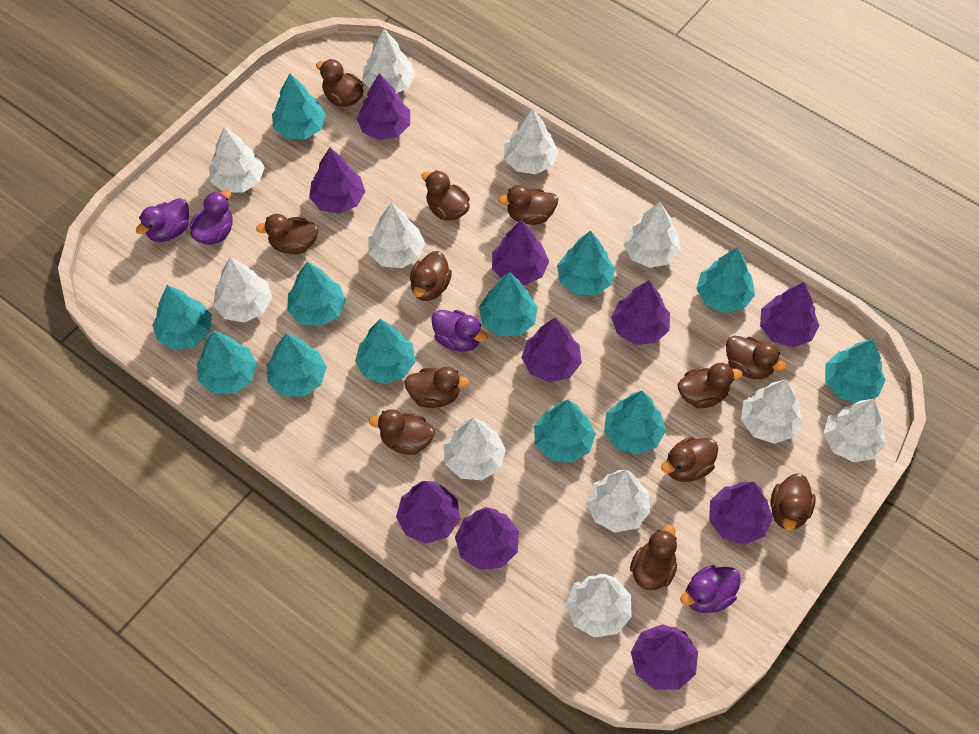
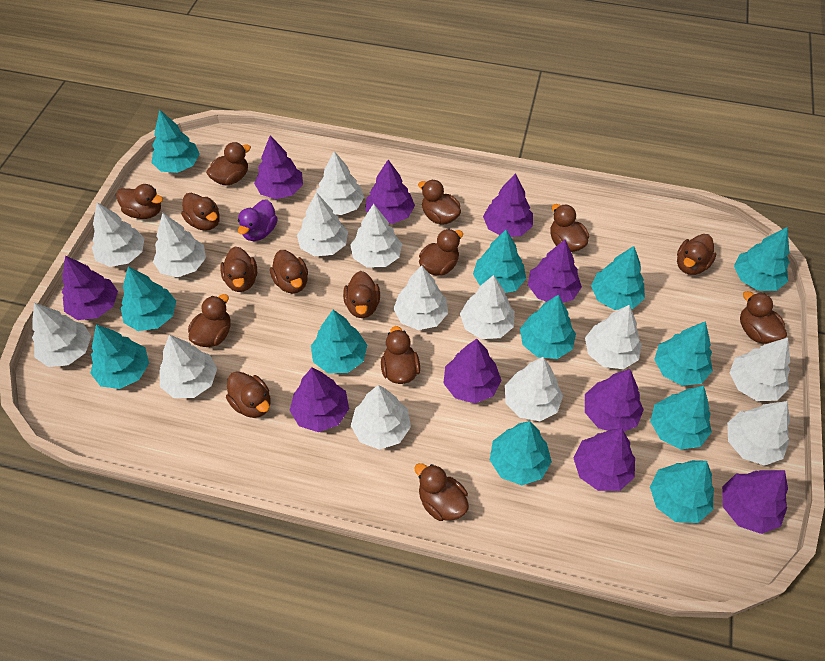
brown duck: 12 -> 15
purple duck: 4 -> 1
white tree: 11 -> 14

